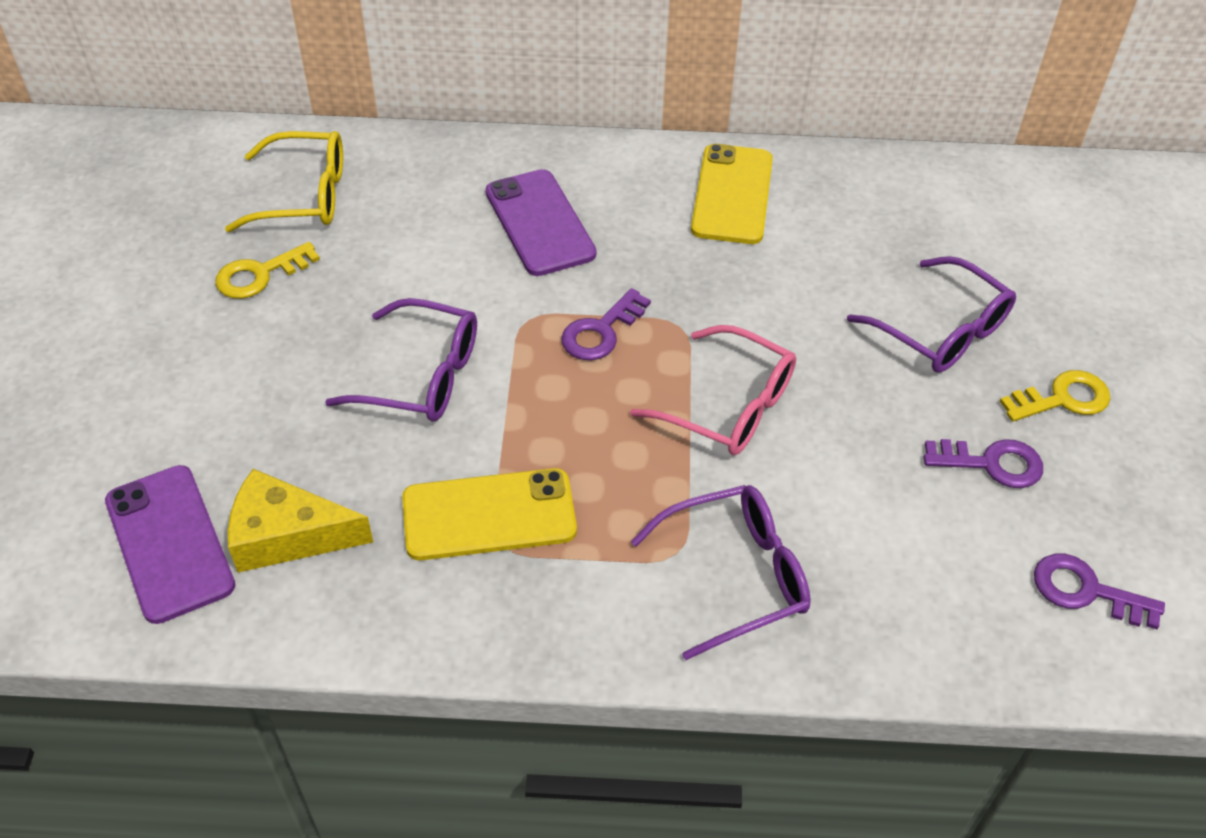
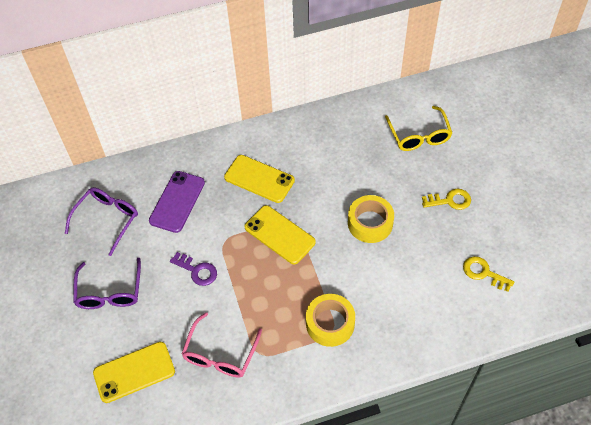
purple glasses: 3 -> 2
purple key: 3 -> 1
purple phone: 2 -> 1
yellow cheese: 1 -> 0
yellow phone: 2 -> 3
yellow tape: 0 -> 2

